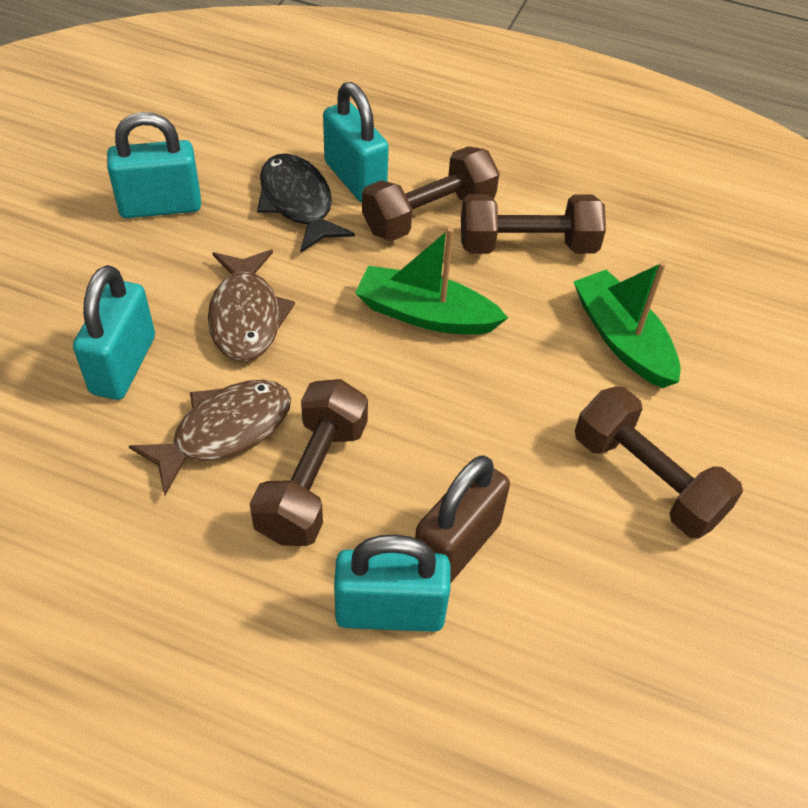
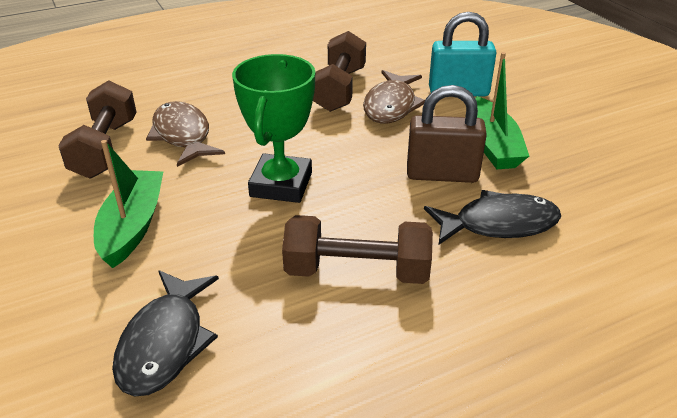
black fish: 1 -> 2
brown dumbbell: 4 -> 3
green trophy: 0 -> 1
turquoise padlock: 4 -> 1

